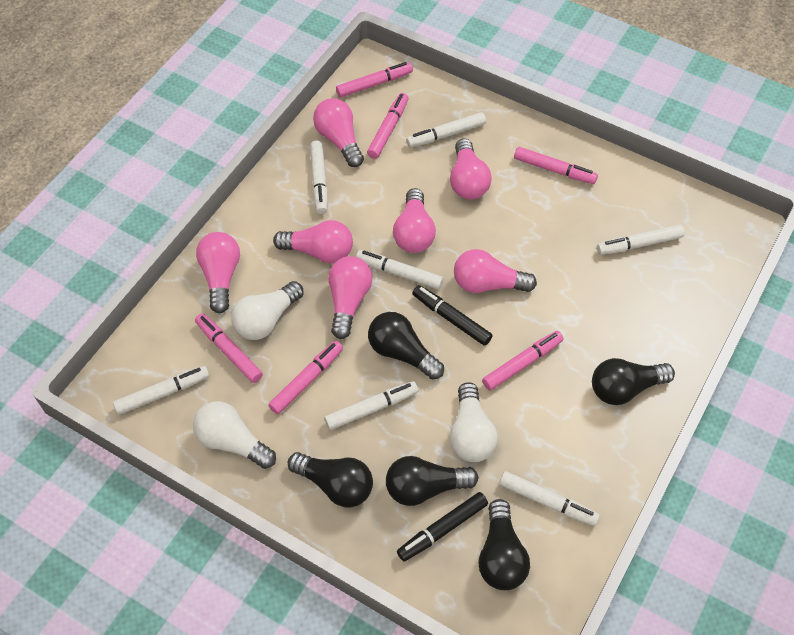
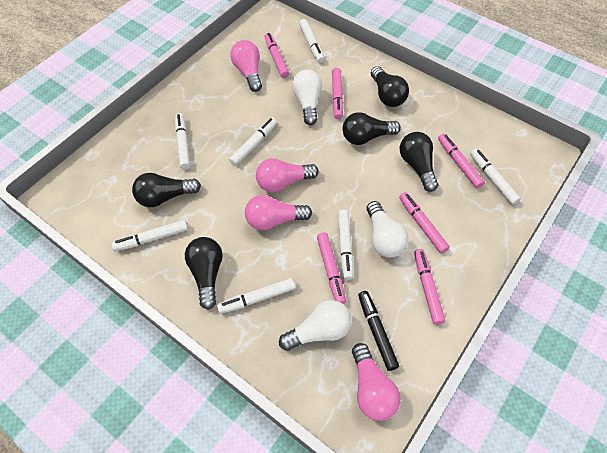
black marker: 2 -> 1
pink light bulb: 7 -> 4

